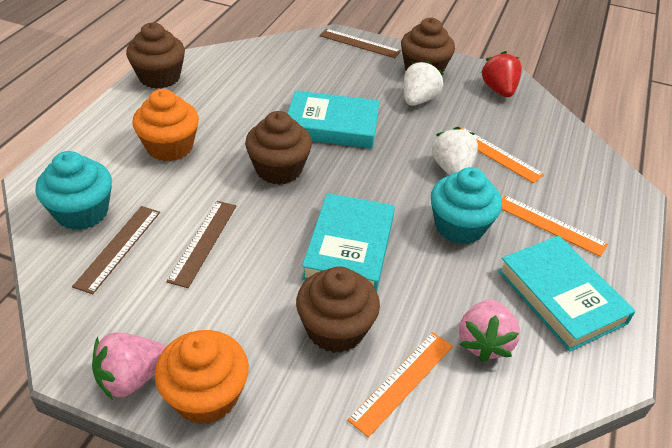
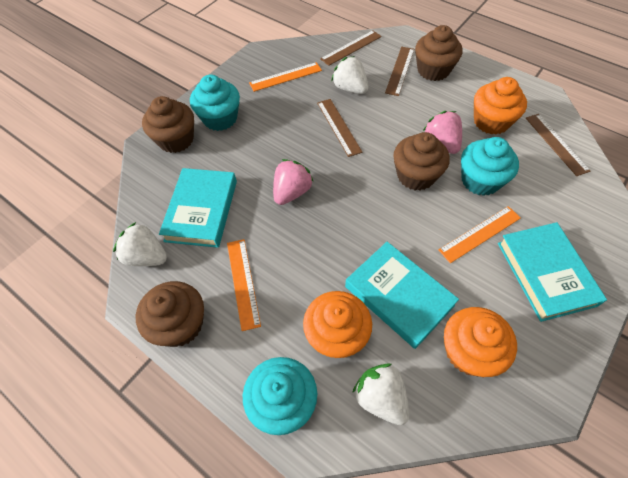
brown ruler: 3 -> 4
orange cupcake: 2 -> 3
red strawberry: 1 -> 0
turquoise cupcake: 2 -> 3
white strawberry: 2 -> 3

